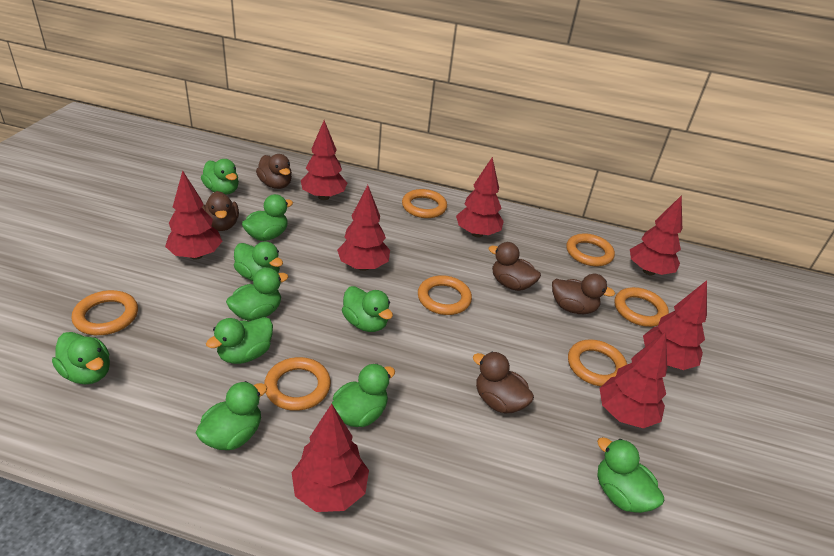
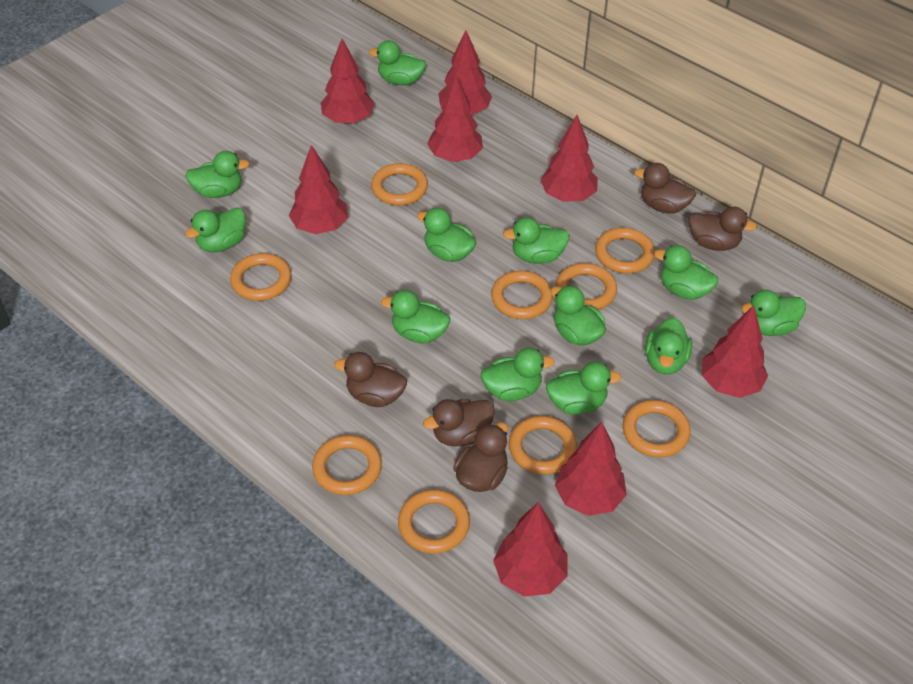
green duck: 10 -> 12
orange ring: 7 -> 9

